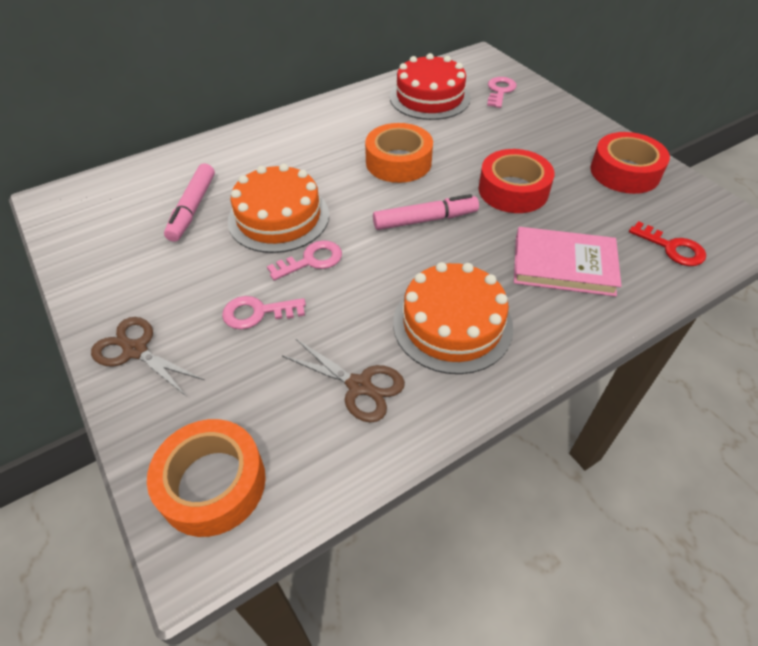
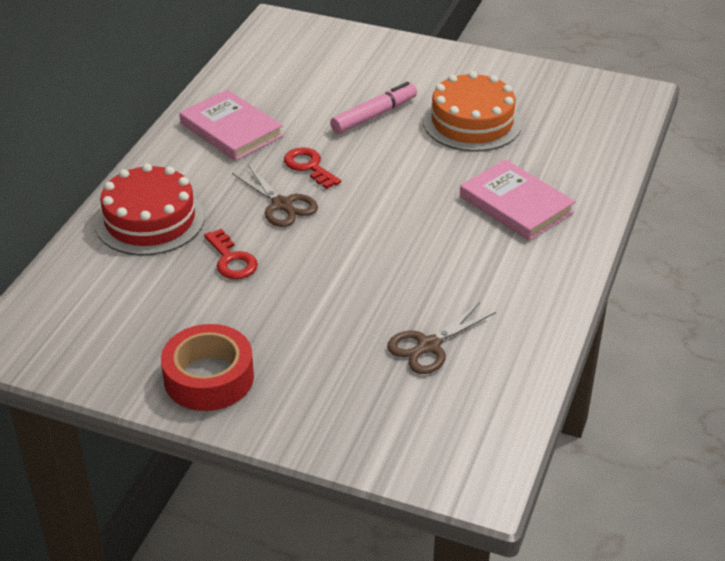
orange cake: 2 -> 1
orange tape: 2 -> 0
pink book: 1 -> 2
pink key: 3 -> 0
pink marker: 2 -> 1
red key: 1 -> 2
red tape: 2 -> 1

